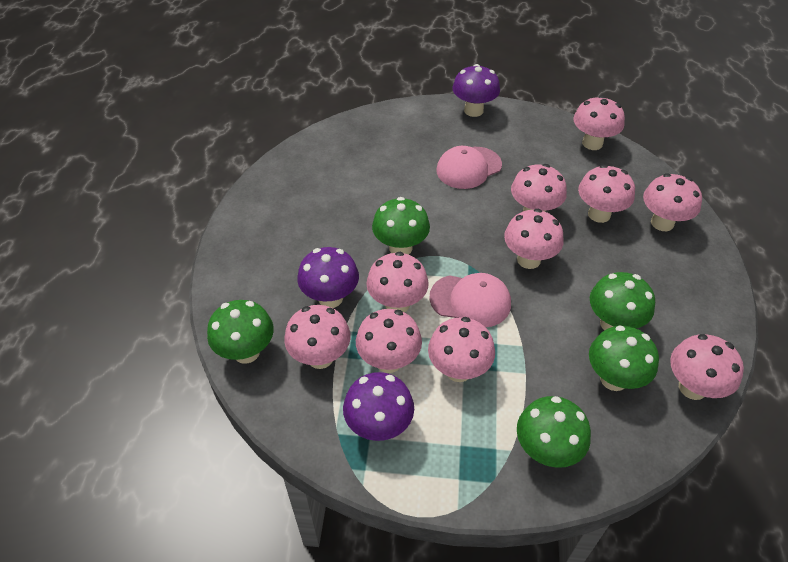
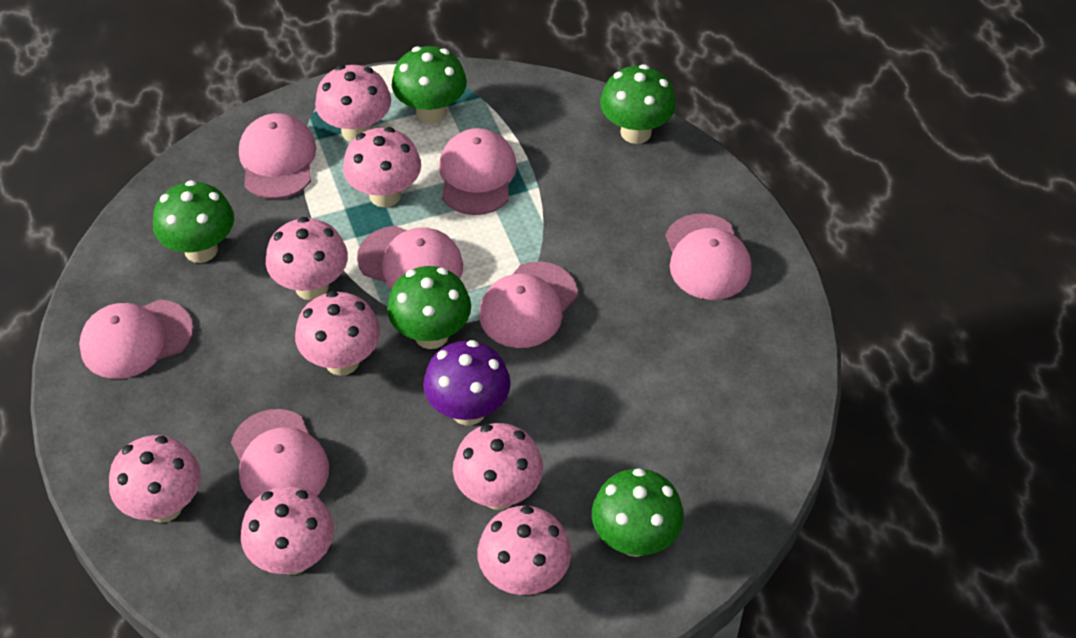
pink cap: 2 -> 7
pink mushroom: 10 -> 8
purple mushroom: 3 -> 1

